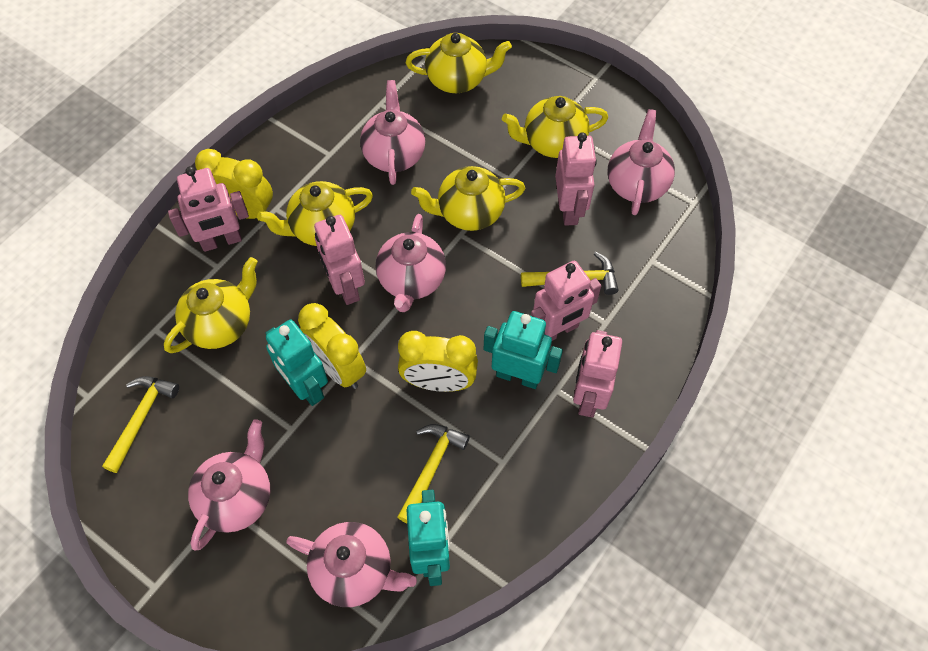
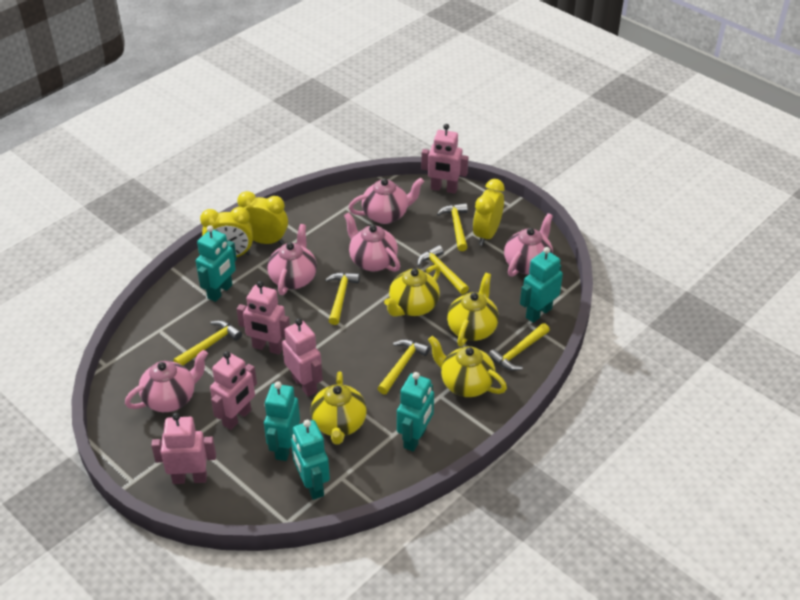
turquoise robot: 3 -> 5
yellow hammer: 3 -> 6
yellow teapot: 5 -> 4

